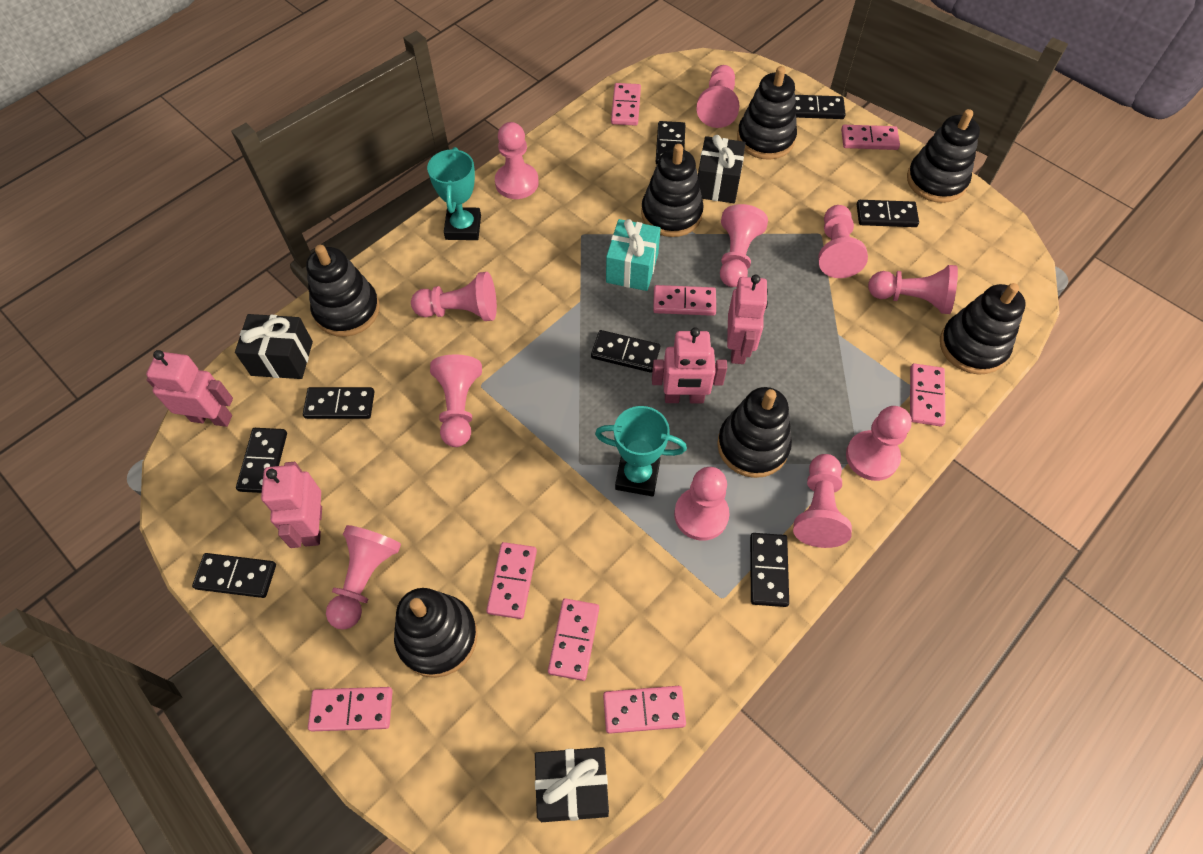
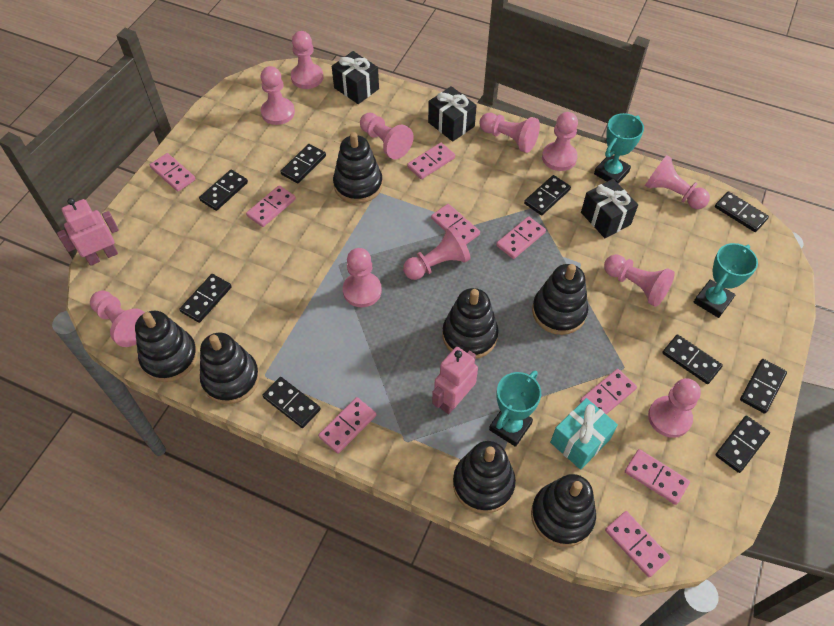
black domino: 8 -> 9
pink domino: 8 -> 9
pink robot: 4 -> 2
turquoise trophy: 2 -> 3

